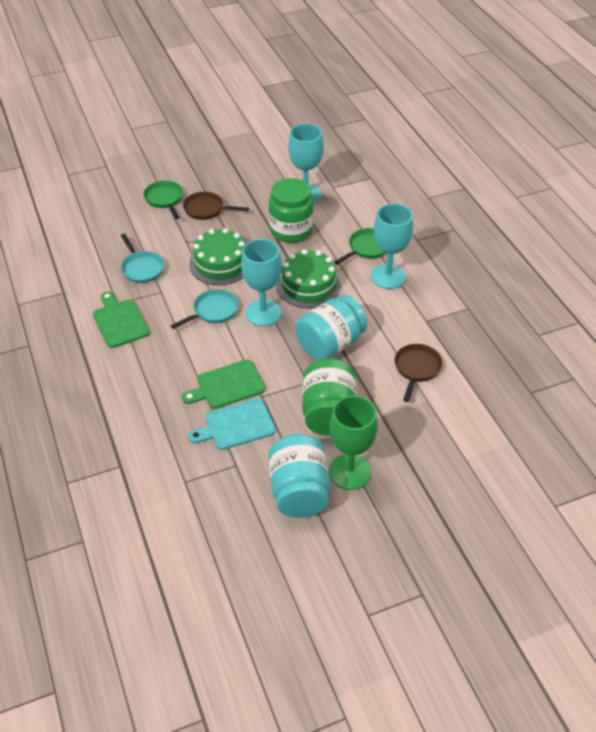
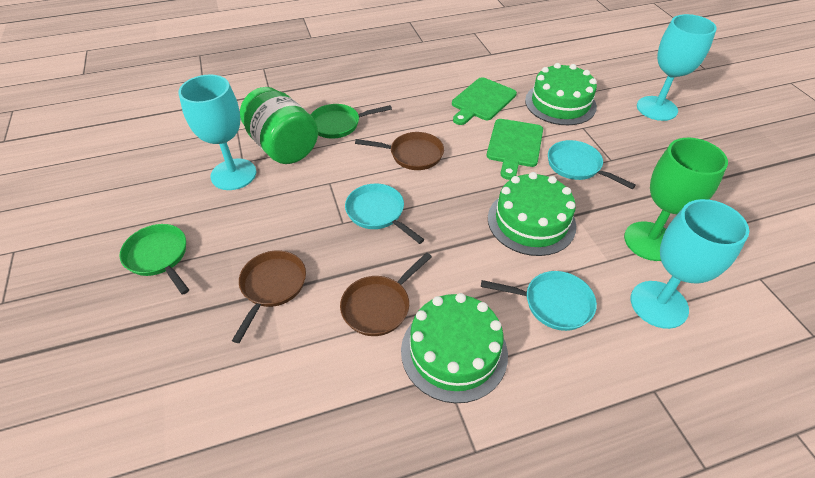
brown pan: 2 -> 3
green cake: 2 -> 3
green jar: 2 -> 1
turquoise cutting board: 1 -> 0
turquoise jar: 2 -> 0
turquoise pan: 2 -> 3

